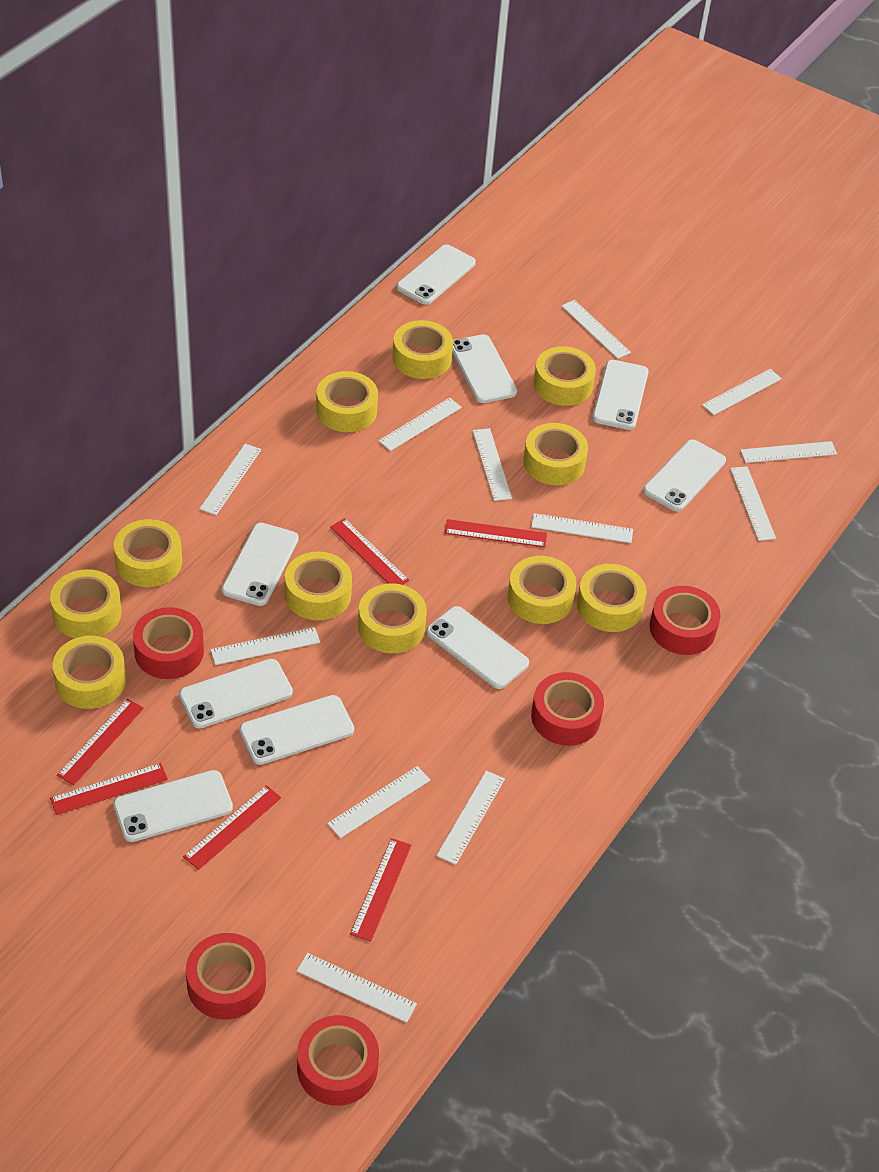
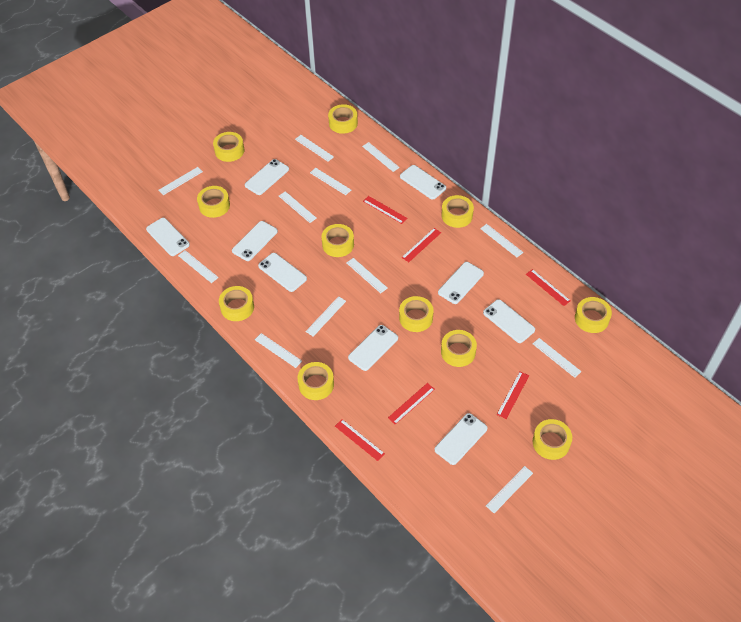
red tape: 5 -> 0

